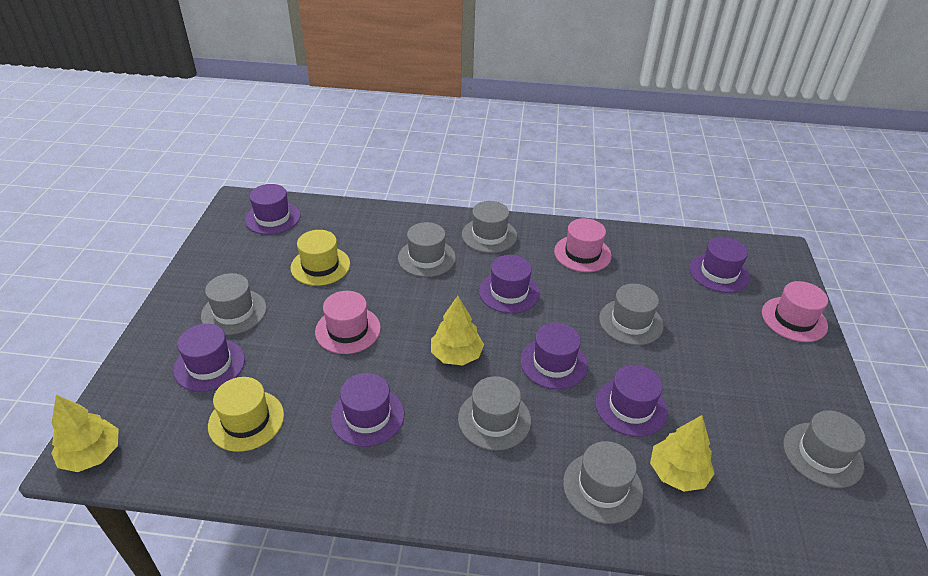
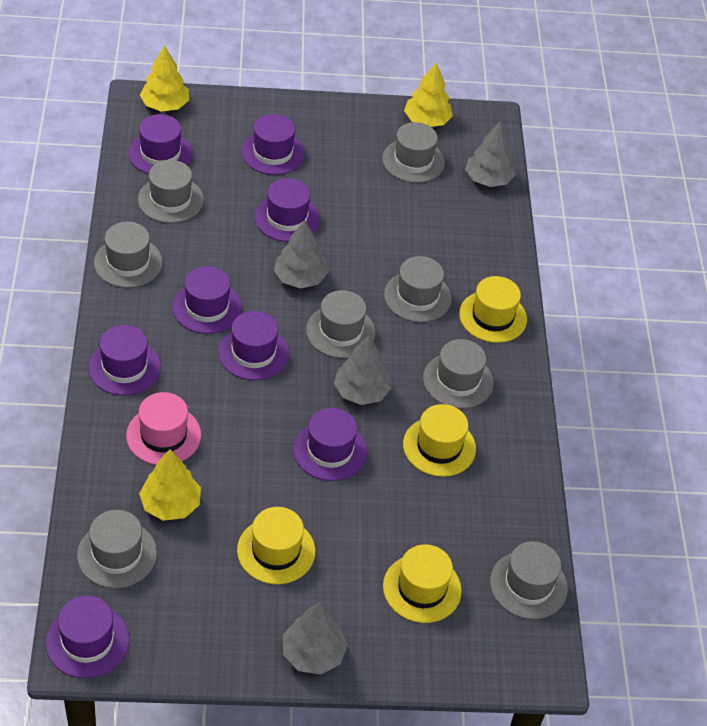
grey hat: 7 -> 8
grey tree: 0 -> 4
pink hat: 3 -> 1
purple hat: 7 -> 8
yellow hat: 2 -> 4

